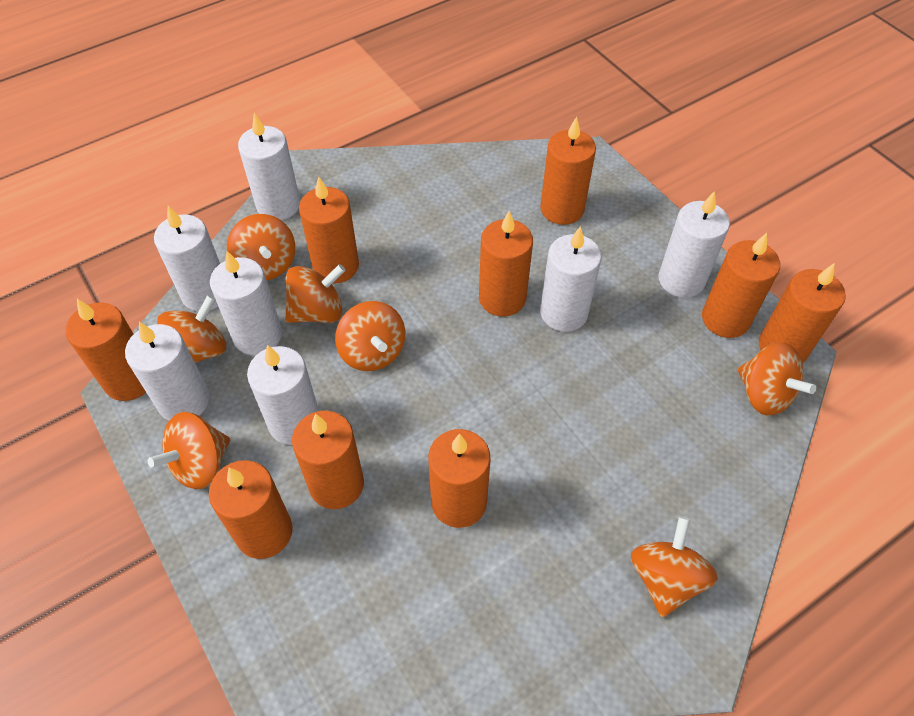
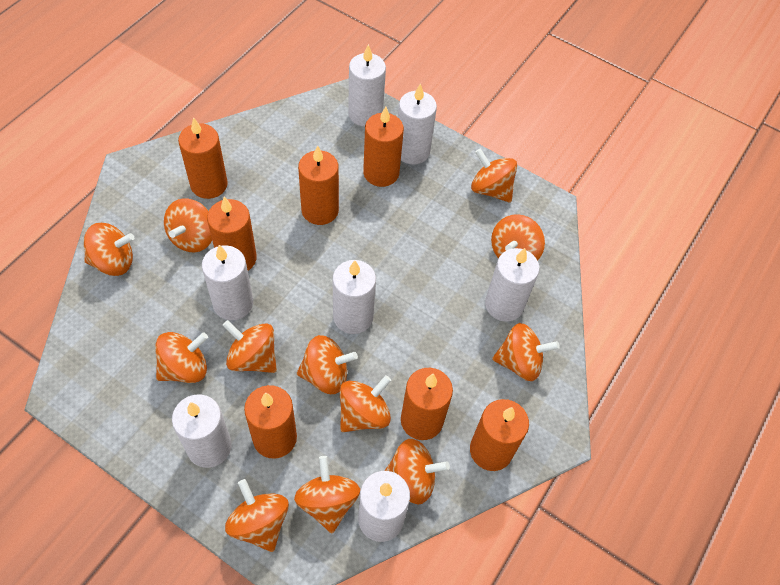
orange candle: 9 -> 7
orange spinning top: 7 -> 12

